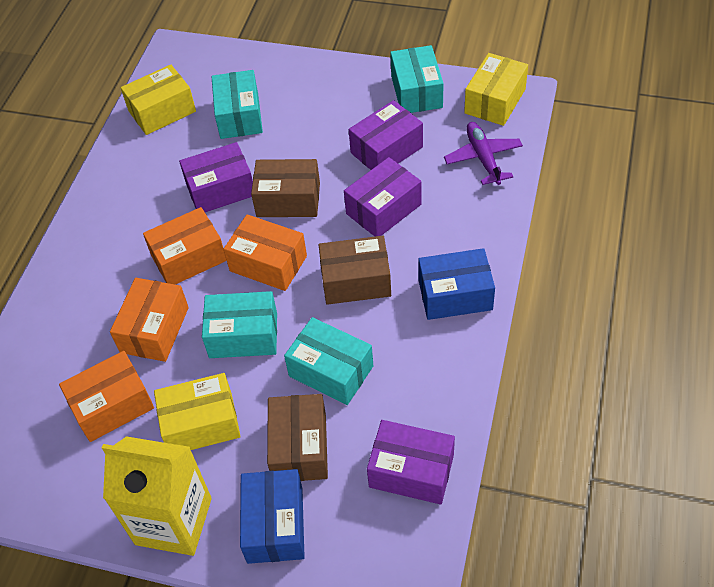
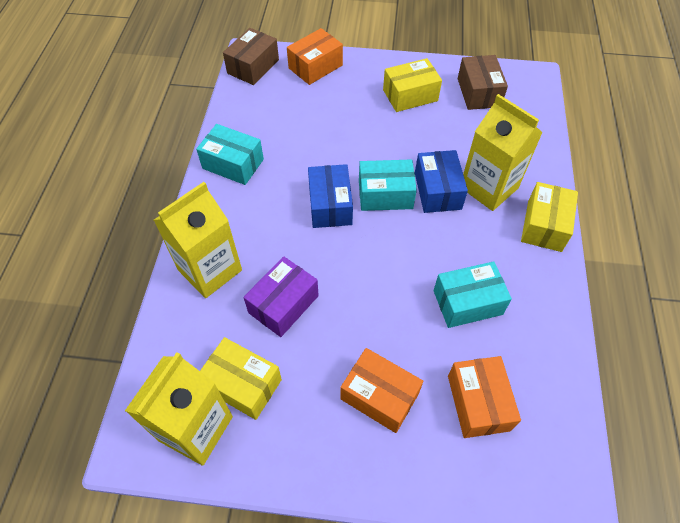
brown box: 3 -> 2
orange box: 4 -> 3
purple box: 4 -> 1
purple plane: 1 -> 0
turquoise box: 4 -> 3
yellow carton: 1 -> 3

